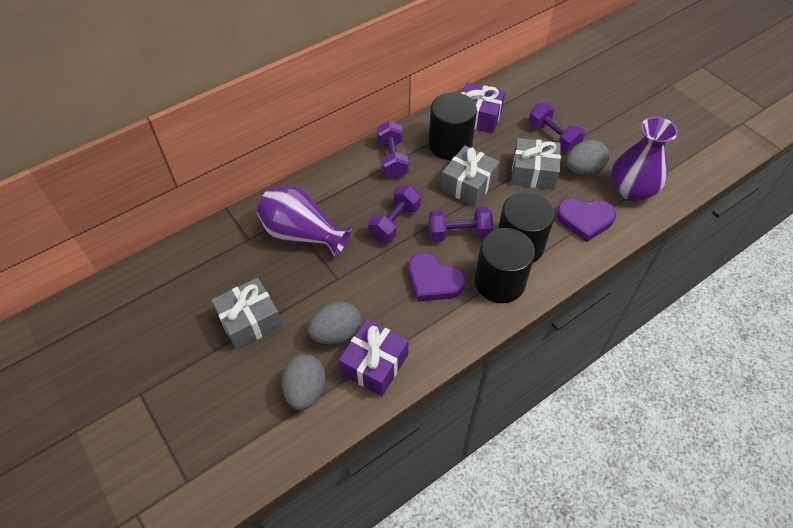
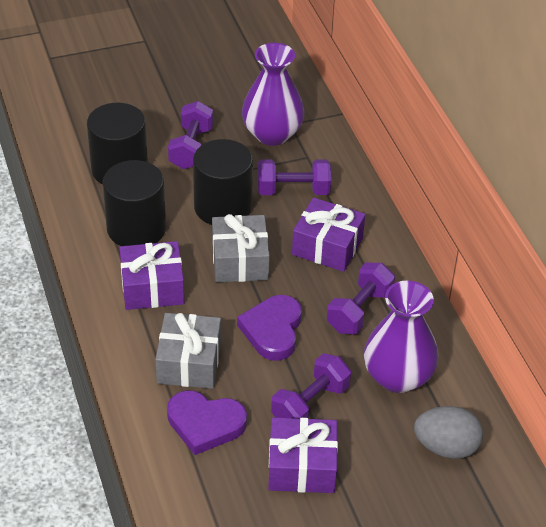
grey egg: 3 -> 1
grey gift: 3 -> 2
purple gift: 2 -> 3

